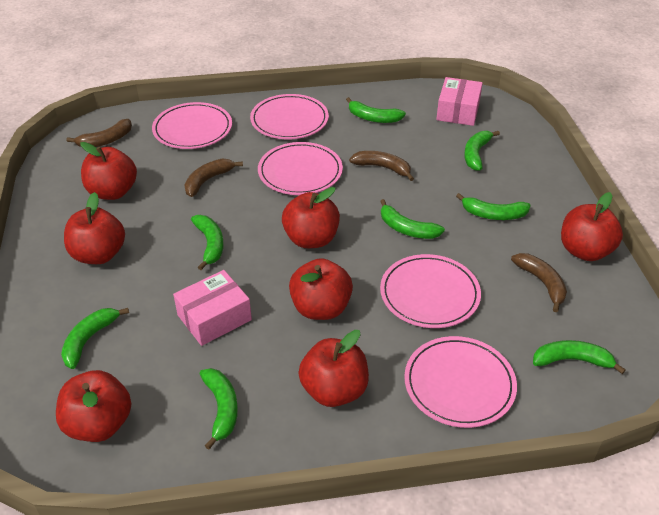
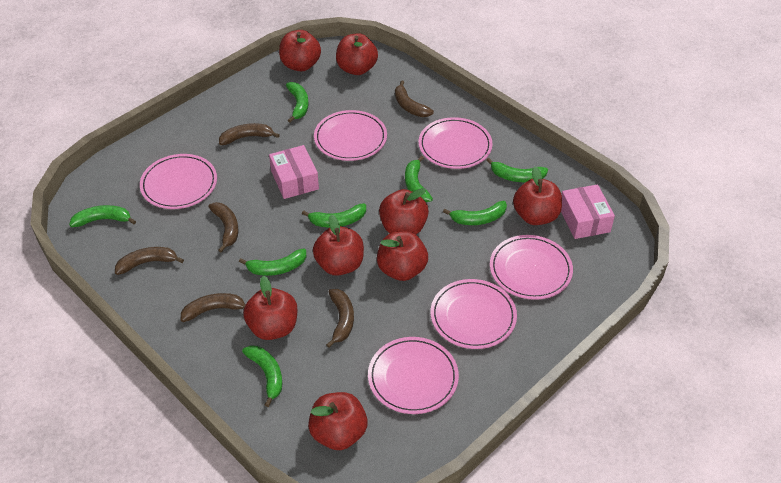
brown banana: 4 -> 6
pink plate: 5 -> 6
red apple: 7 -> 8

